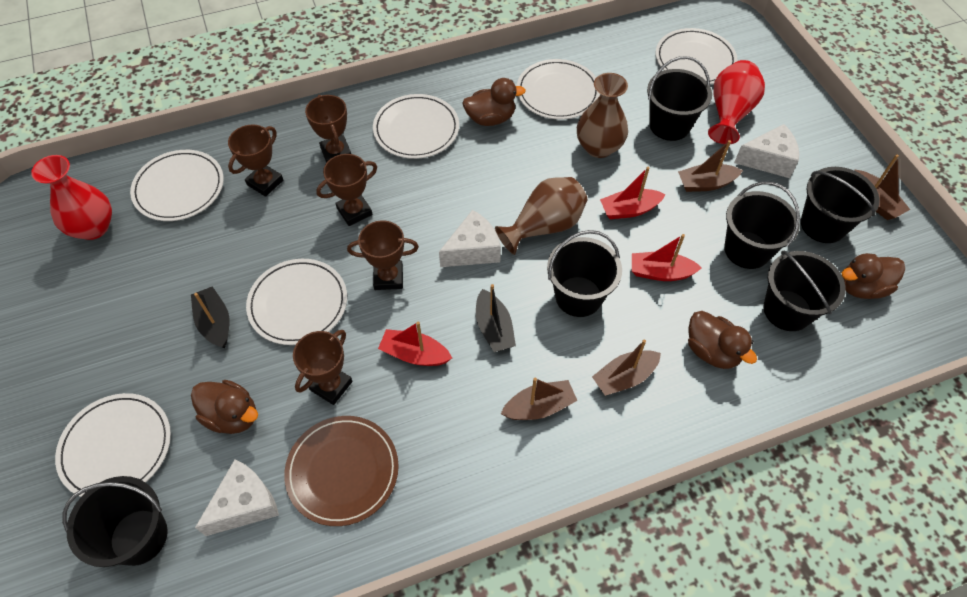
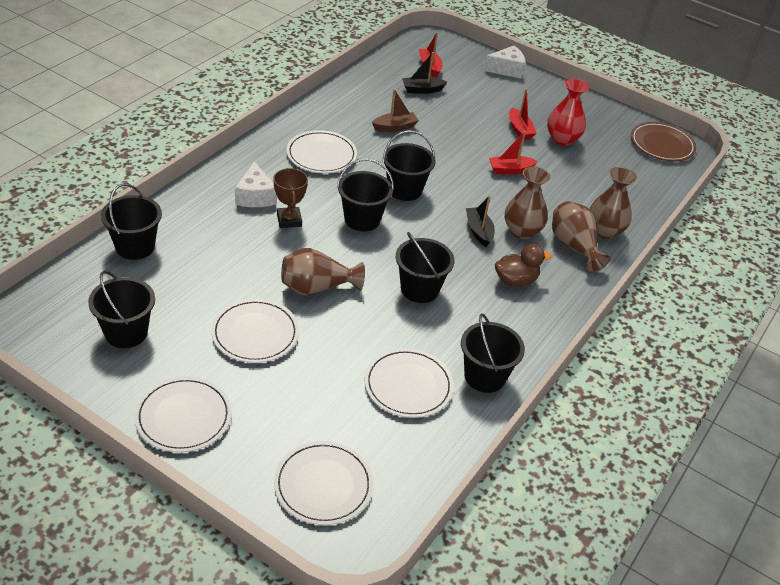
brown boat: 4 -> 1
brown duck: 4 -> 1
brown trophy: 5 -> 1
brown vase: 2 -> 4
red vase: 2 -> 1
white cheese: 3 -> 2
white plate: 6 -> 5

